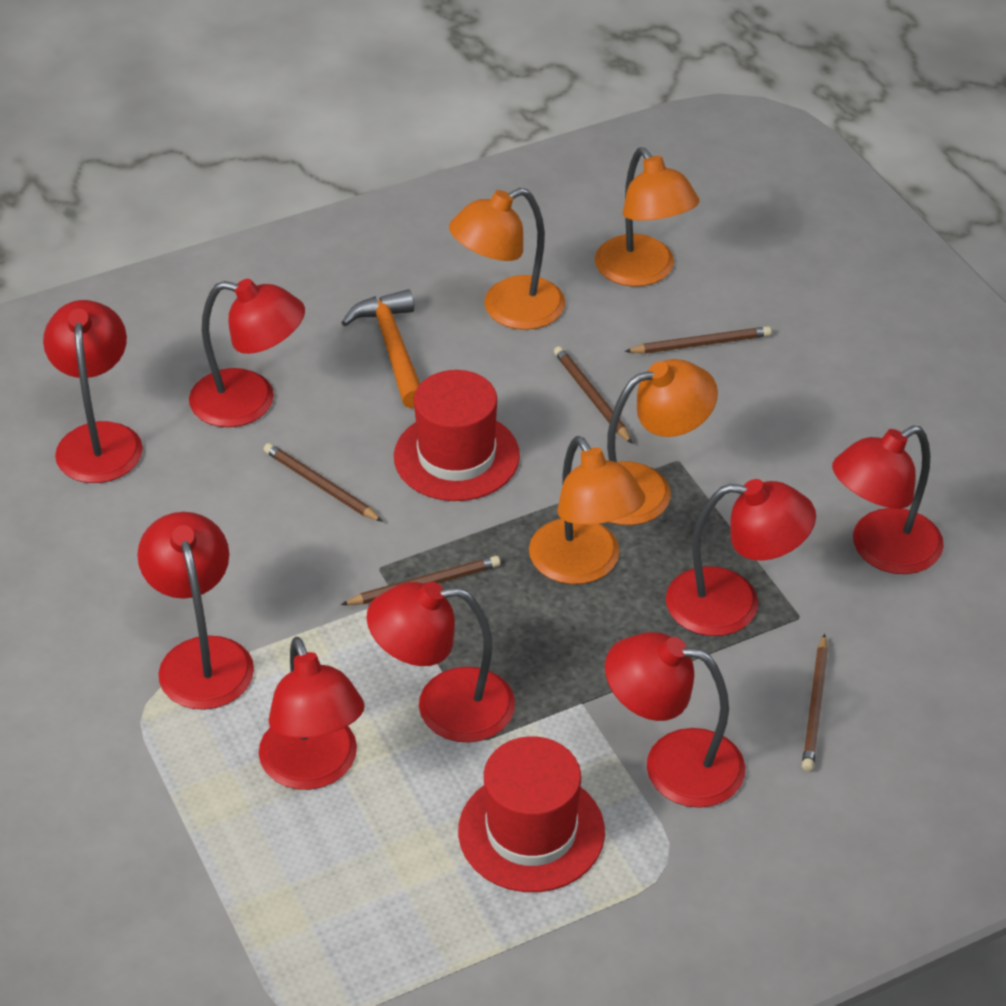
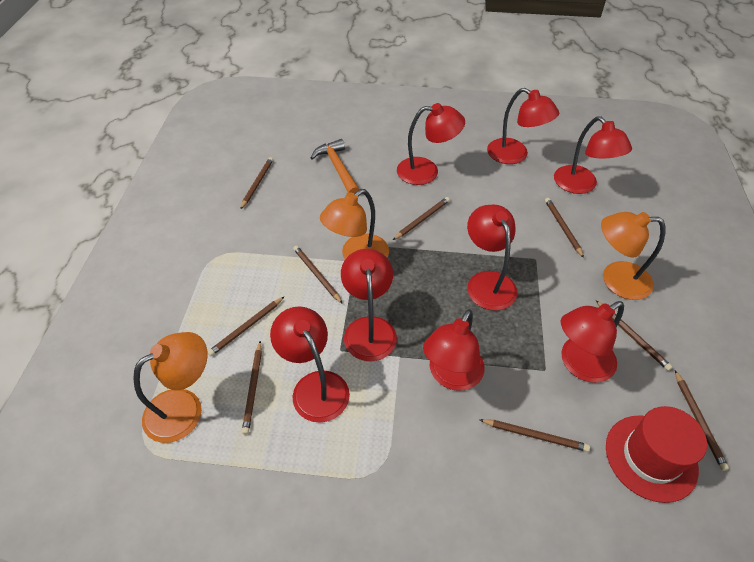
brown pencil: 5 -> 9
orange lamp: 4 -> 3
red hat: 2 -> 1

